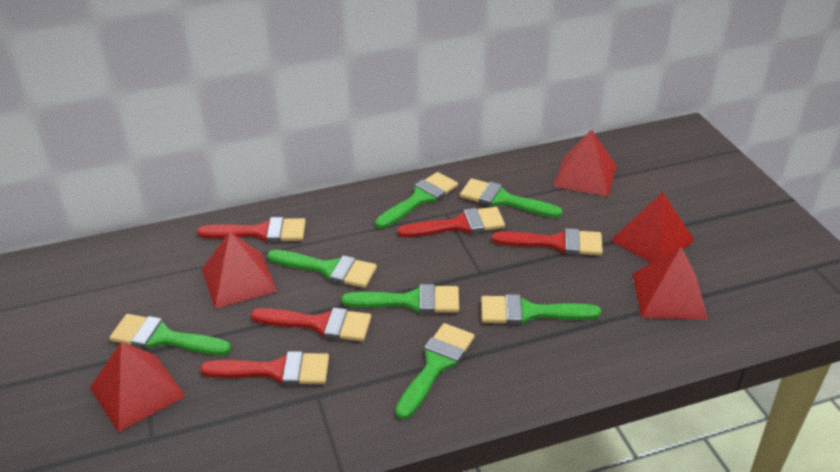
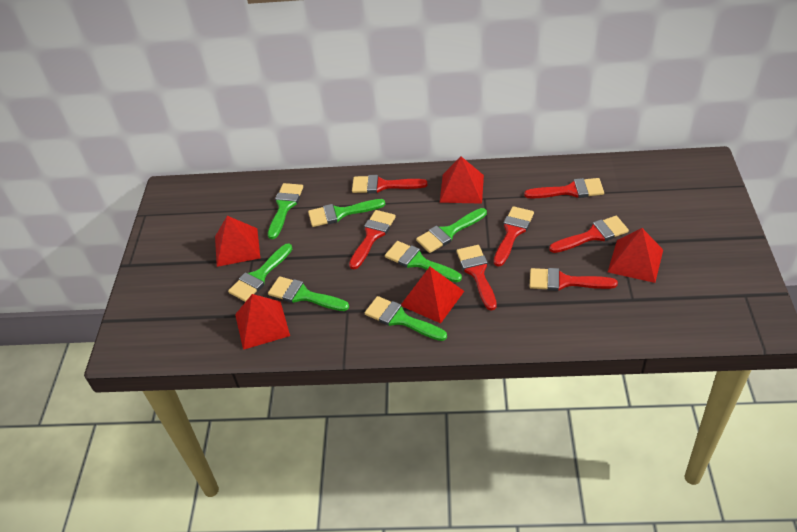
red brush: 5 -> 7

